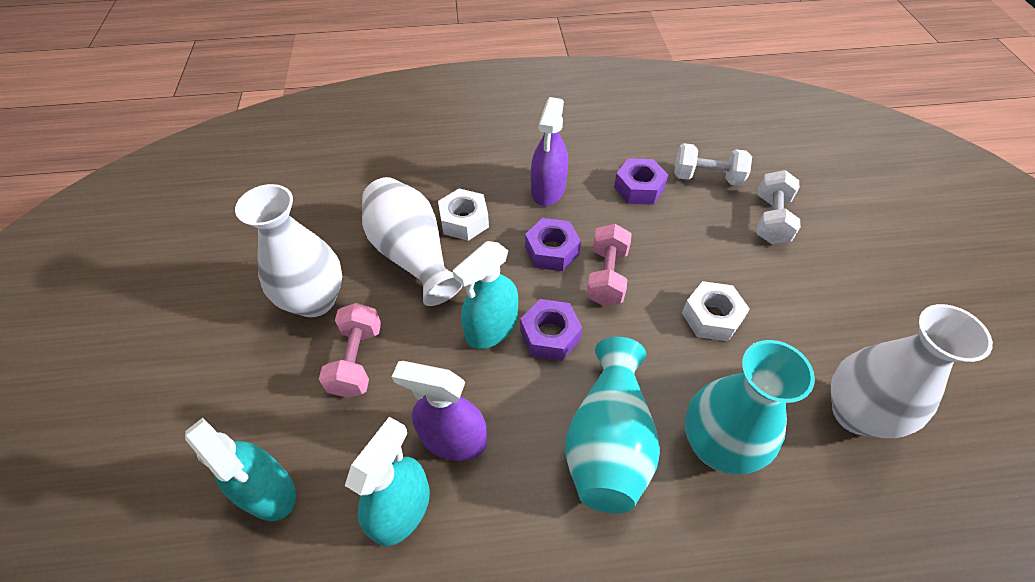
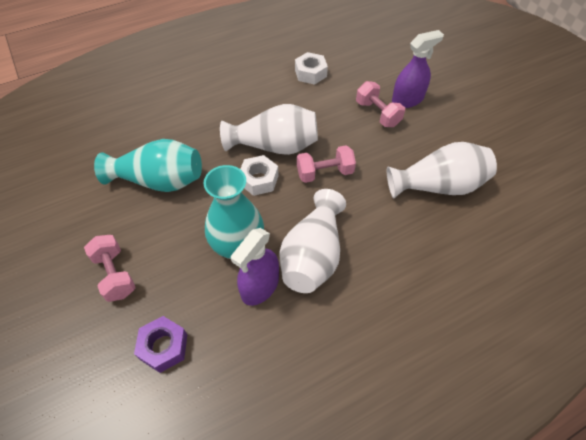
pink dumbbell: 2 -> 3
purple nut: 3 -> 1
turquoise spray bottle: 3 -> 0
white dumbbell: 2 -> 0

